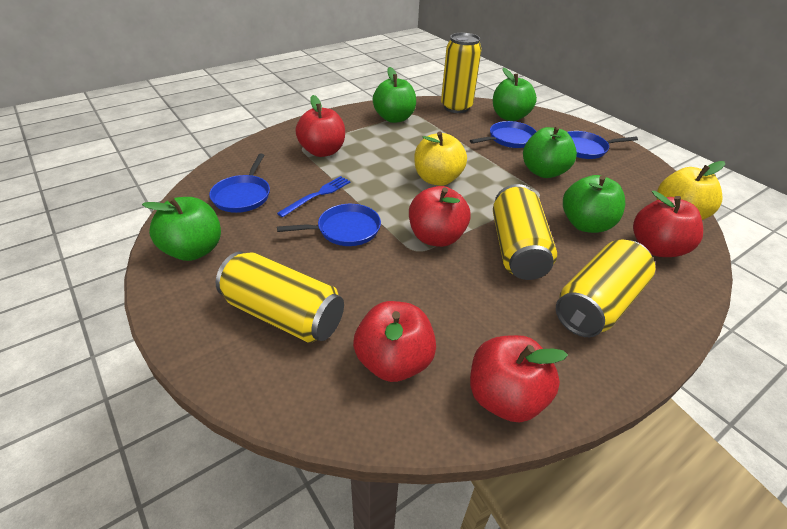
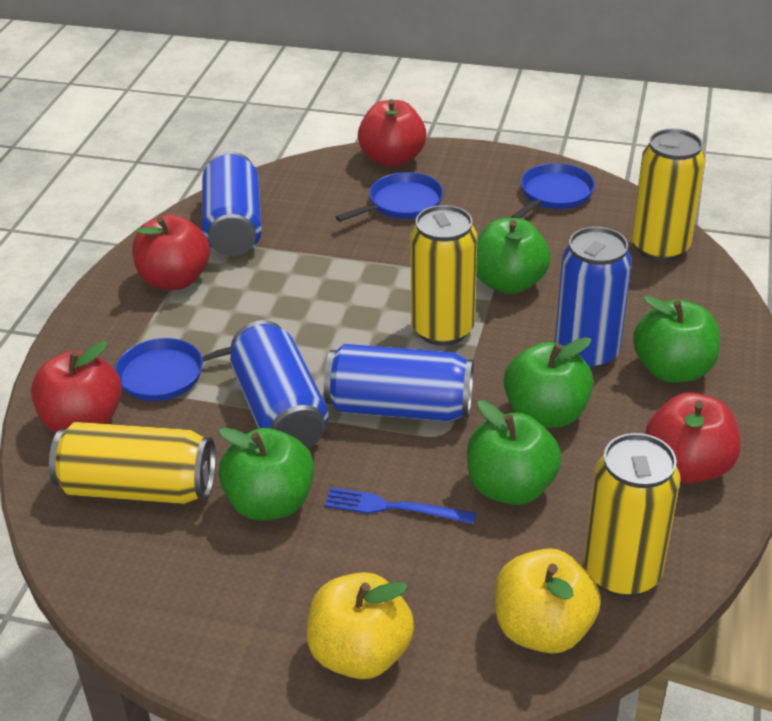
blue can: 0 -> 4
blue pan: 4 -> 3
red apple: 5 -> 4

